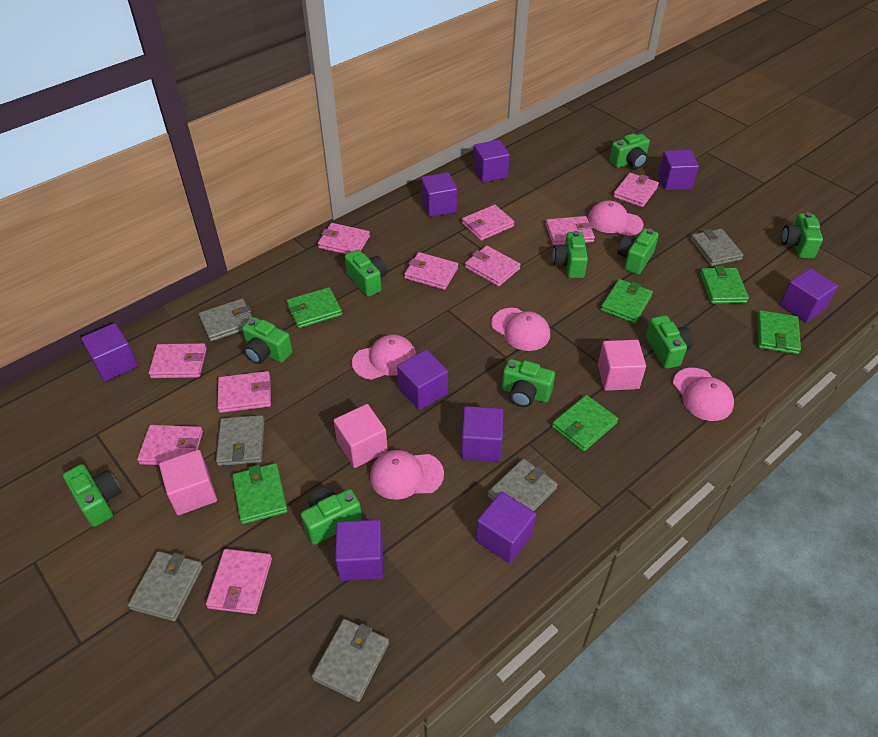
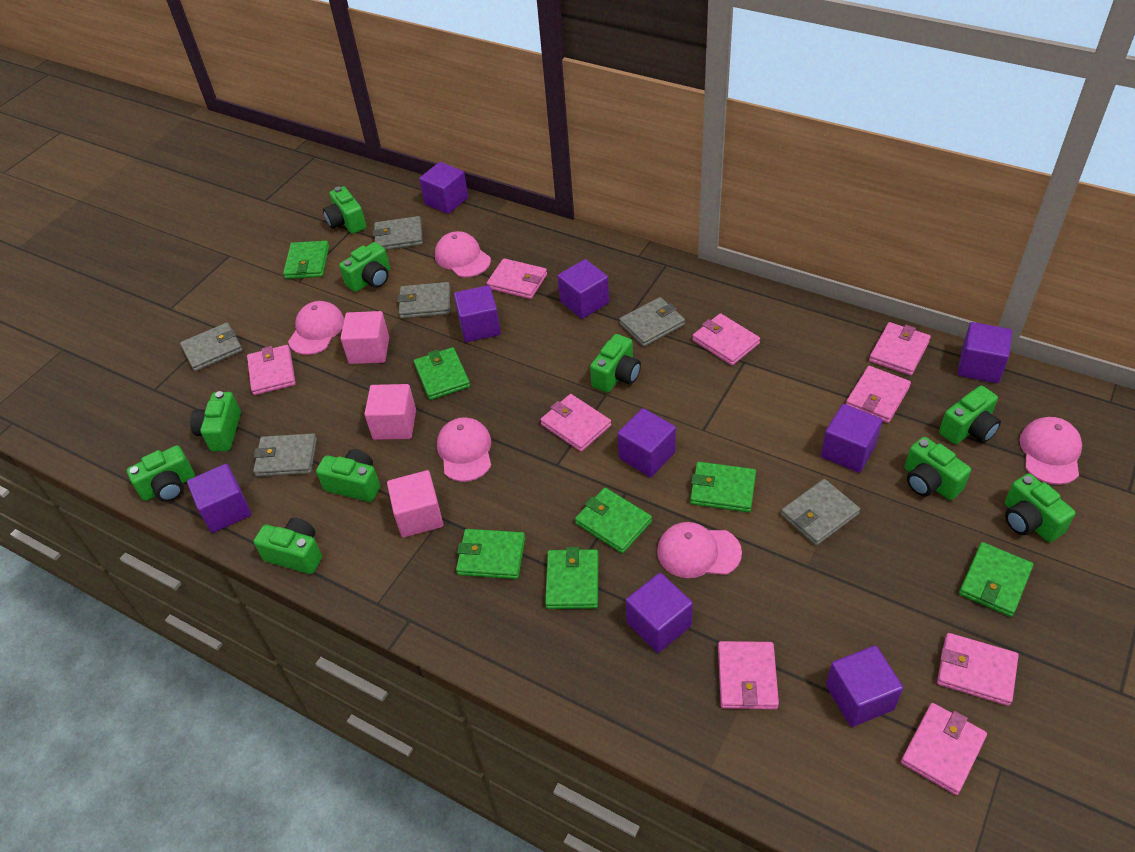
green wallet: 6 -> 7
pink wallet: 10 -> 9

